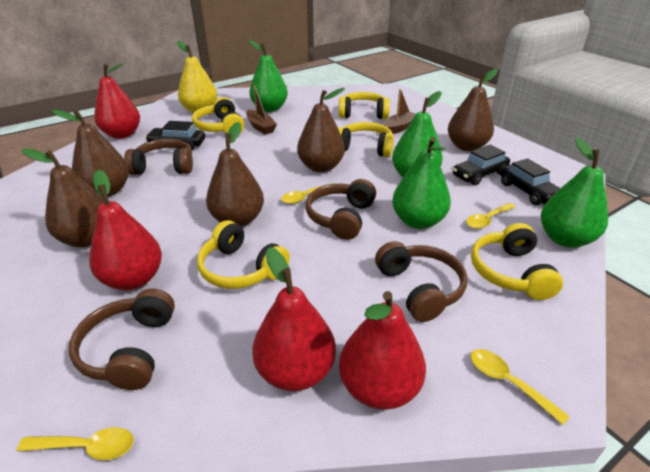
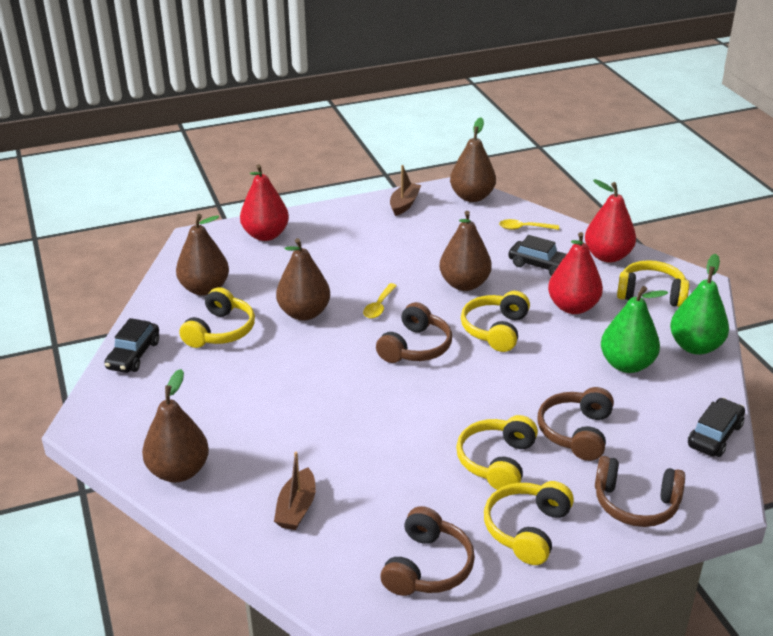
green pear: 4 -> 2
red pear: 4 -> 3
yellow pear: 1 -> 0
yellow spoon: 4 -> 2

